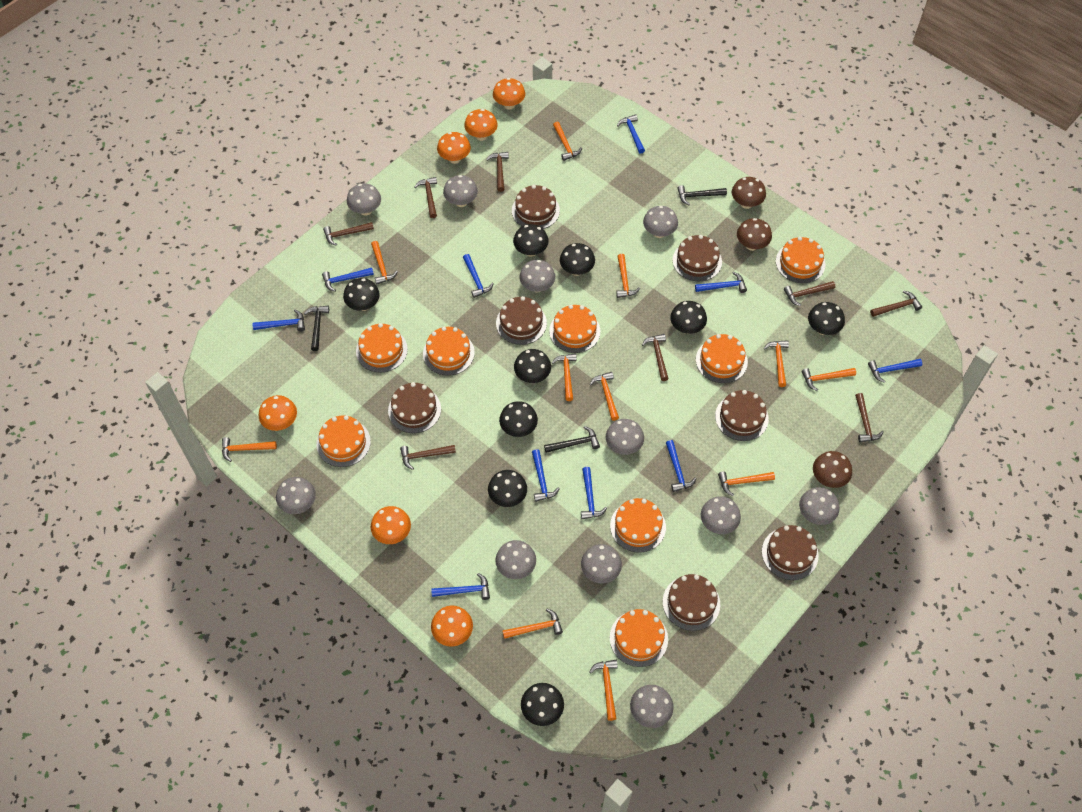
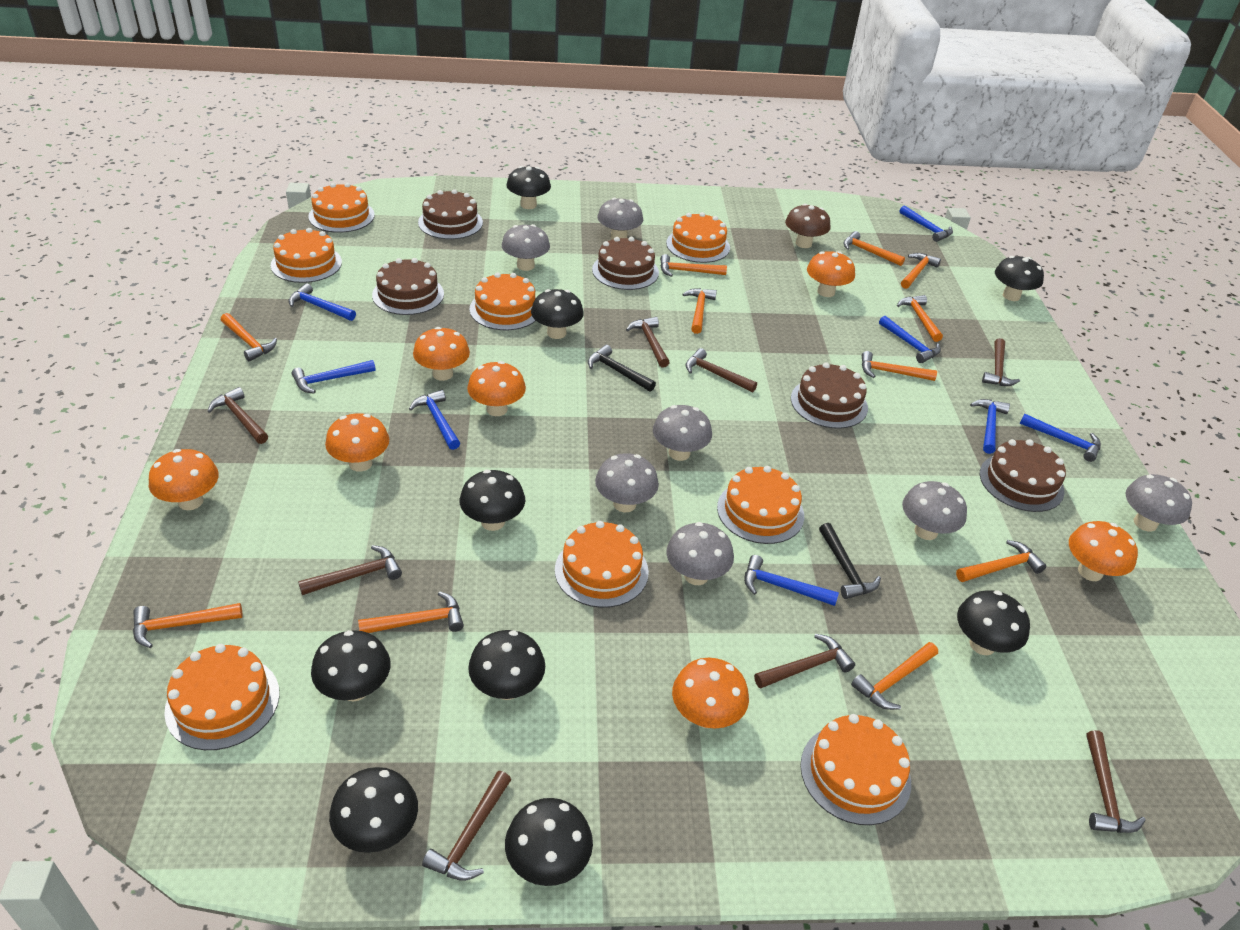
black hammer: 3 -> 2
blue hammer: 10 -> 8
brown cake: 7 -> 5
brown mushroom: 3 -> 1
grey mushroom: 11 -> 7
orange mushroom: 6 -> 7

